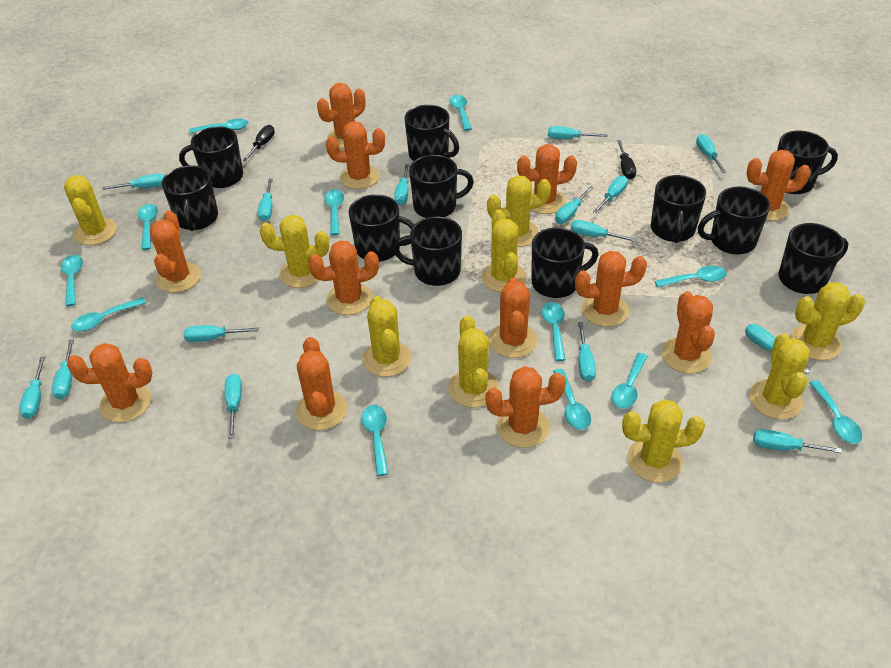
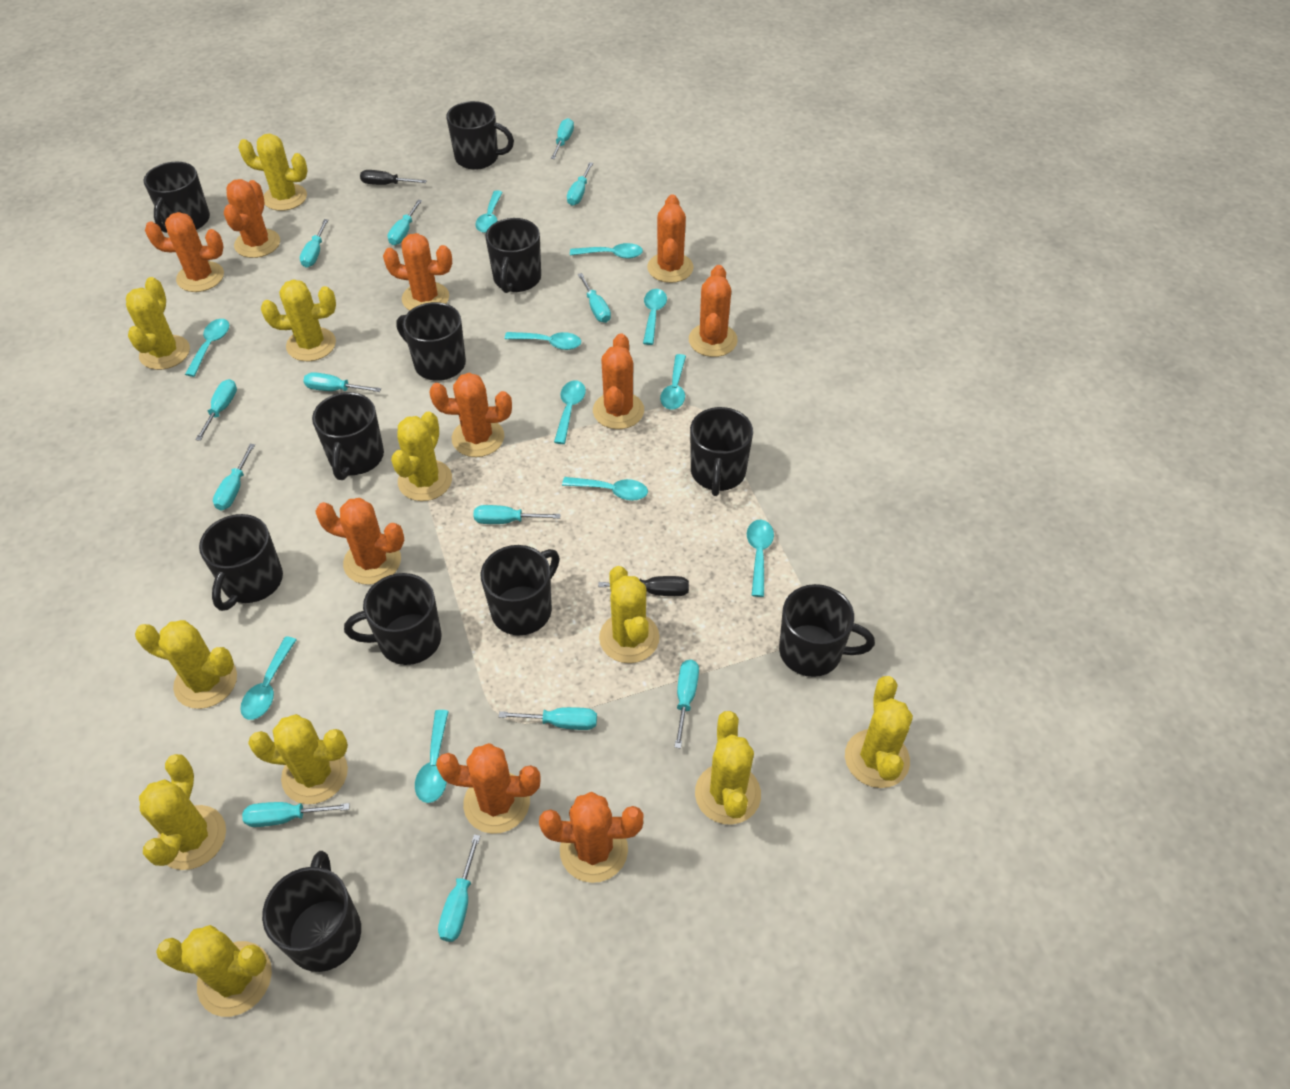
orange cactus: 12 -> 10
turquoise screwdriver: 15 -> 13
turquoise spoon: 12 -> 11
yellow cactus: 9 -> 11

